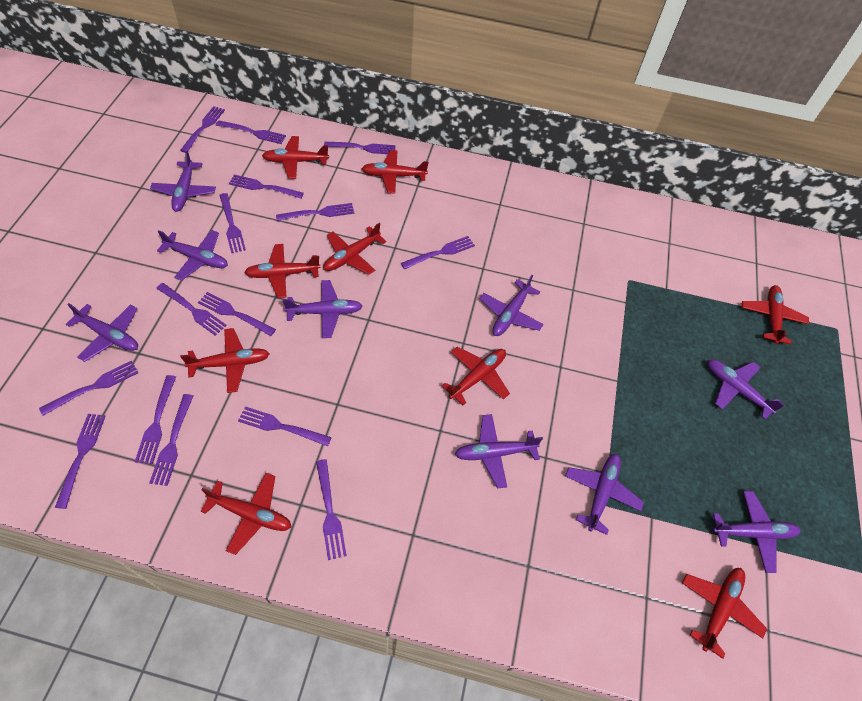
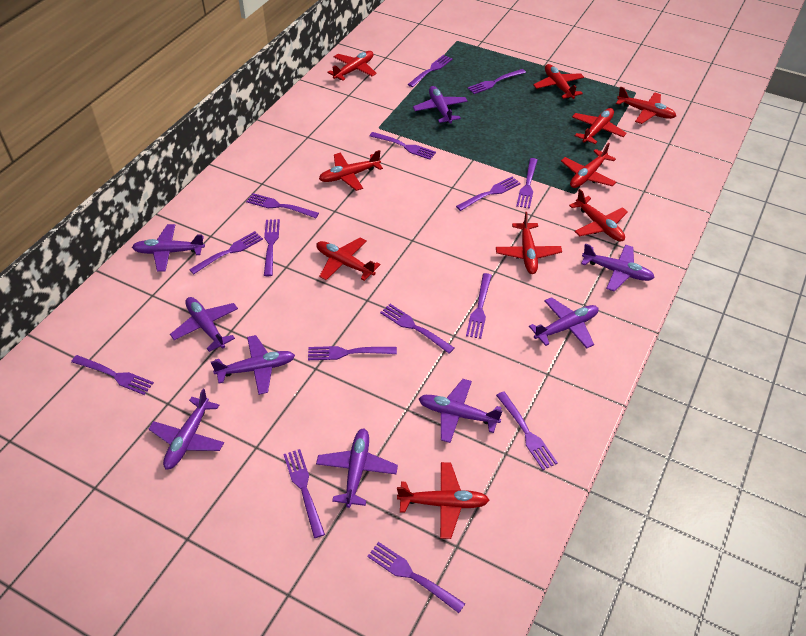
red plane: 9 -> 10

